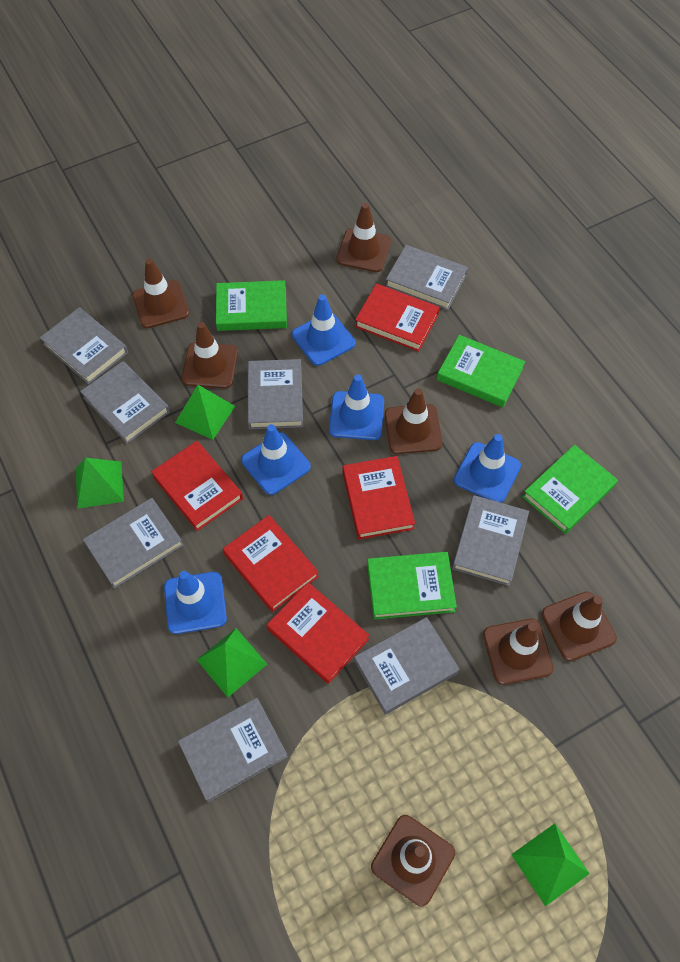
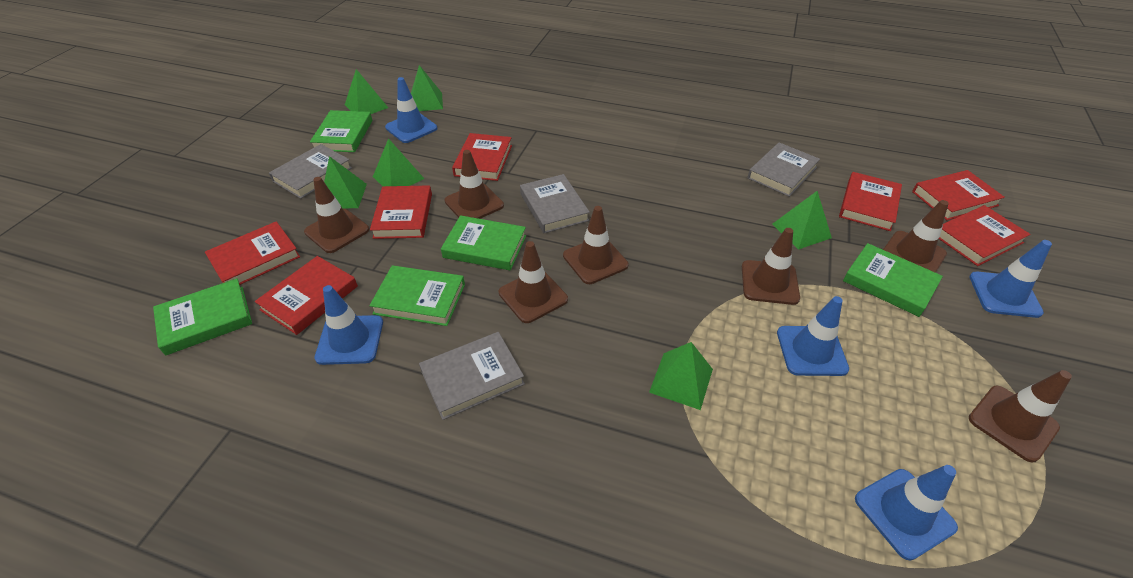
green book: 4 -> 5
green pyramid: 4 -> 6
grey book: 8 -> 4
red book: 5 -> 7

